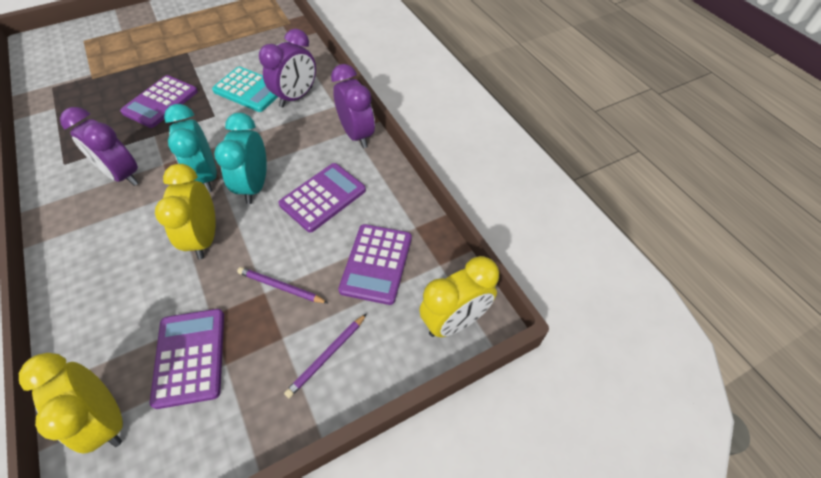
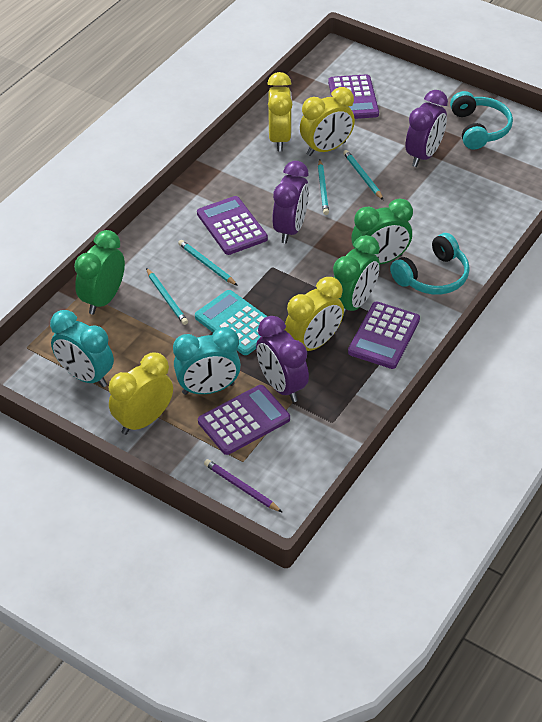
green clock: 0 -> 3
purple pencil: 2 -> 1
turquoise headphones: 0 -> 2
turquoise pencil: 0 -> 4
yellow clock: 3 -> 4

